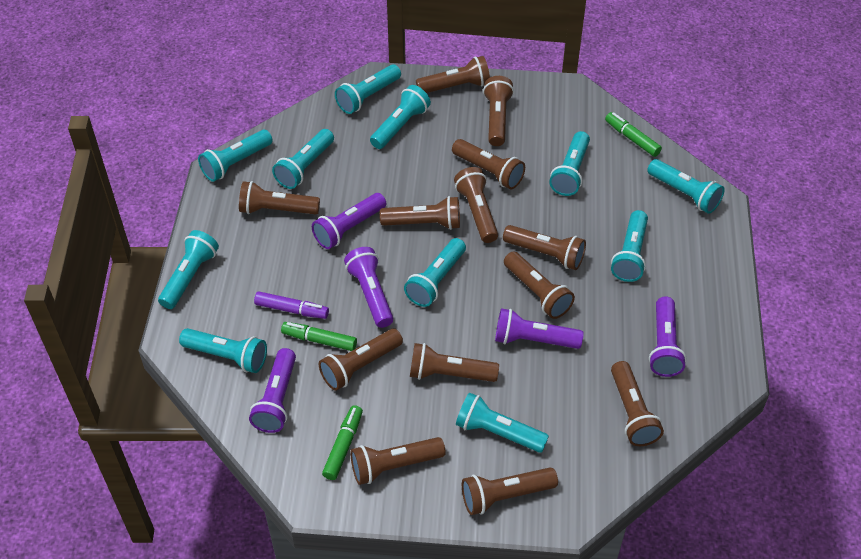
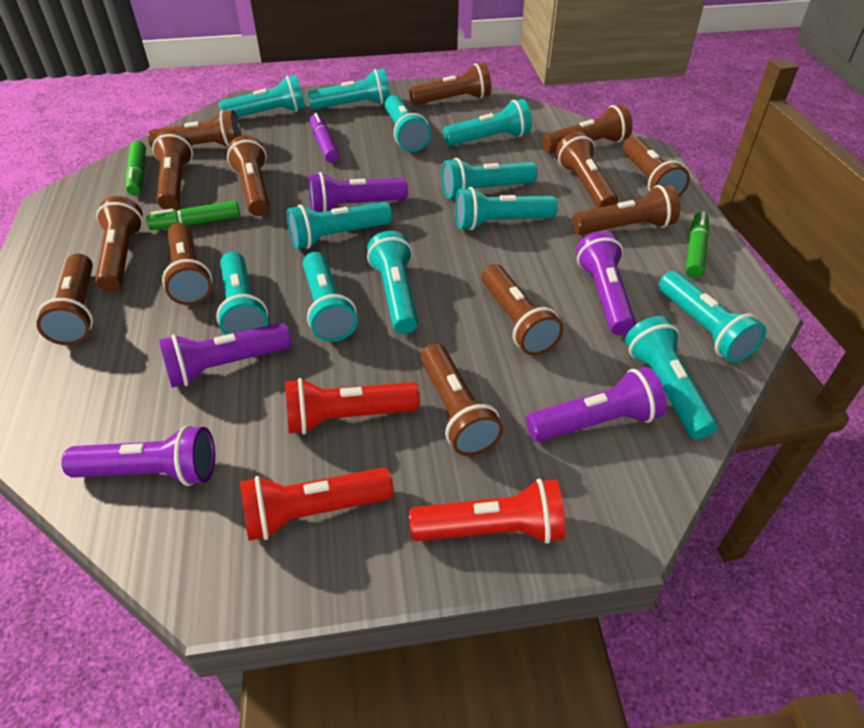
red flashlight: 0 -> 3
turquoise flashlight: 11 -> 12

